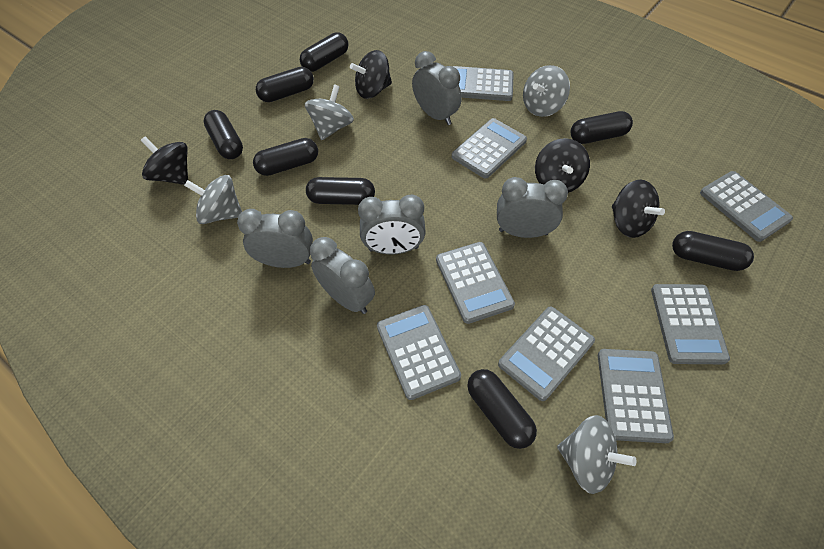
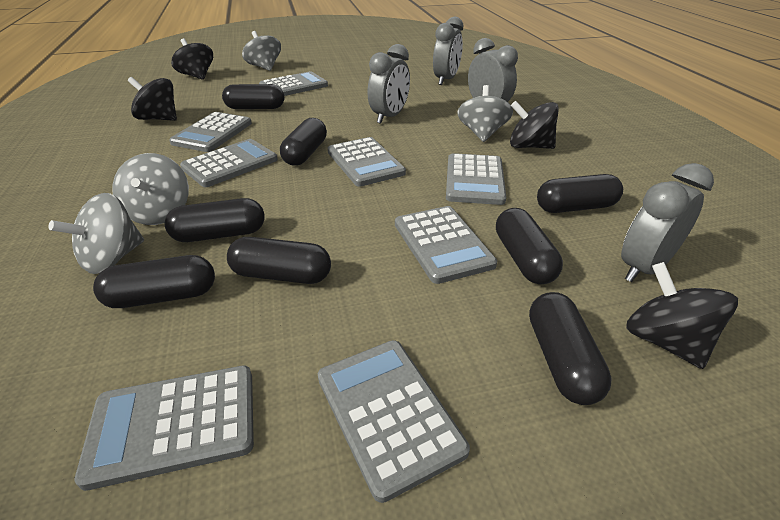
grey clock: 5 -> 4

